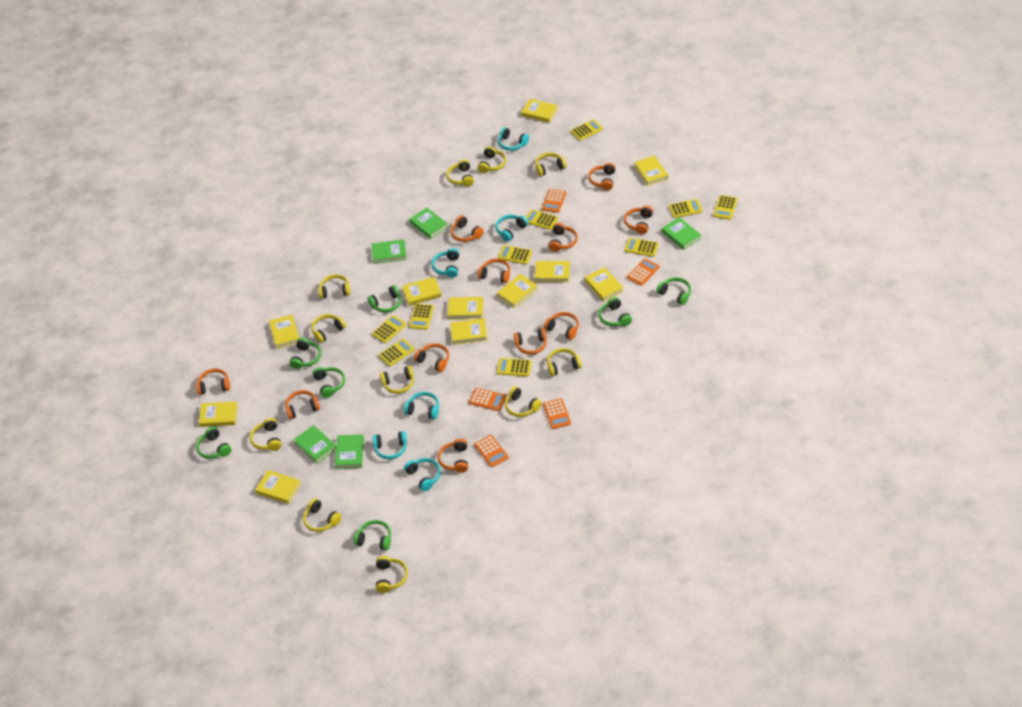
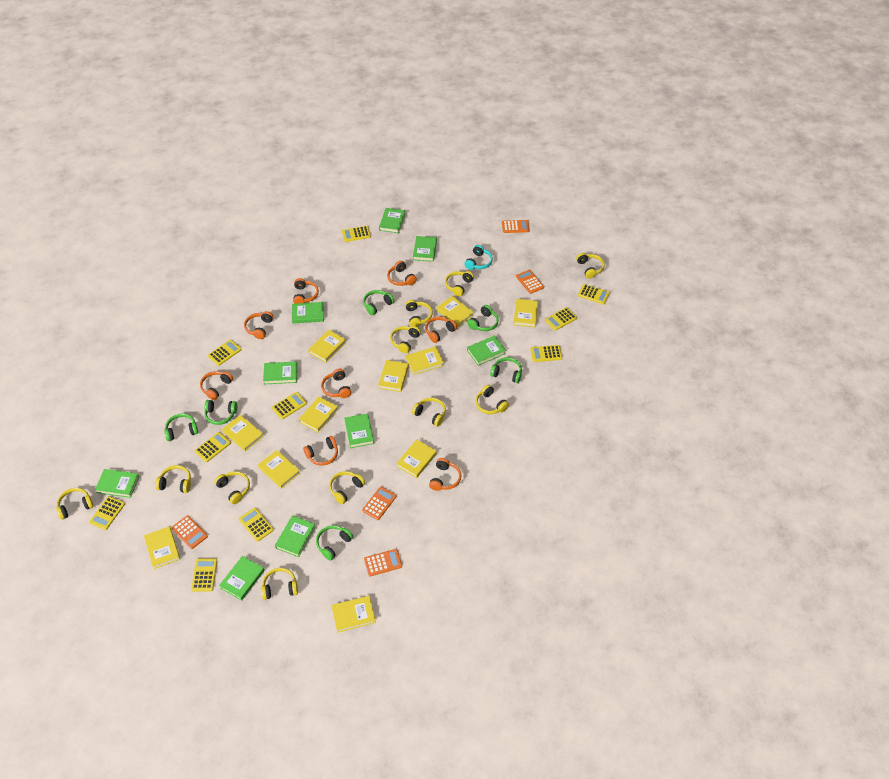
green book: 5 -> 9
green headphones: 7 -> 6
orange headphones: 11 -> 8
turquoise headphones: 6 -> 1

